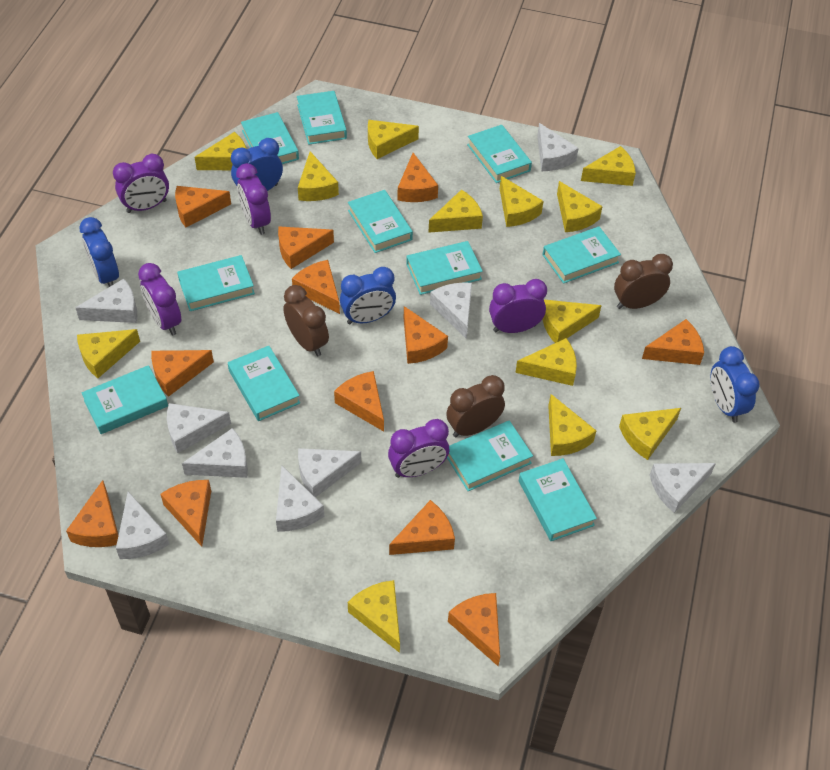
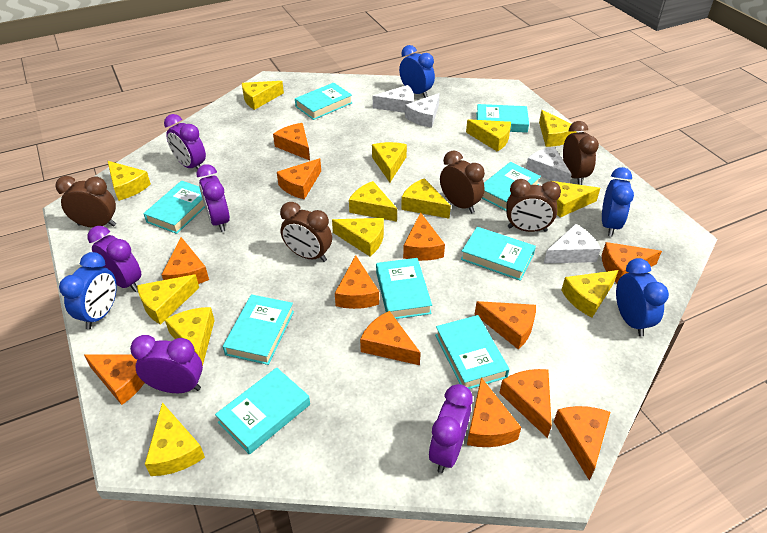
brown clock: 3 -> 5
turquoise book: 11 -> 9
white cheese: 9 -> 4

